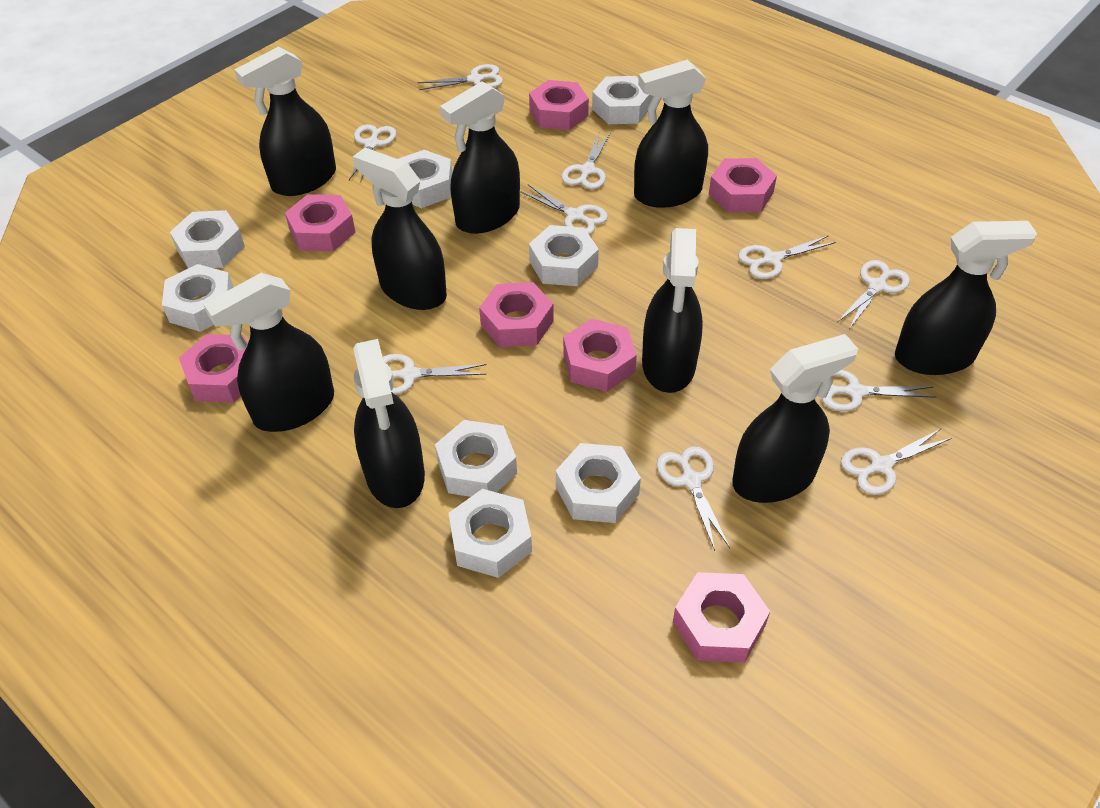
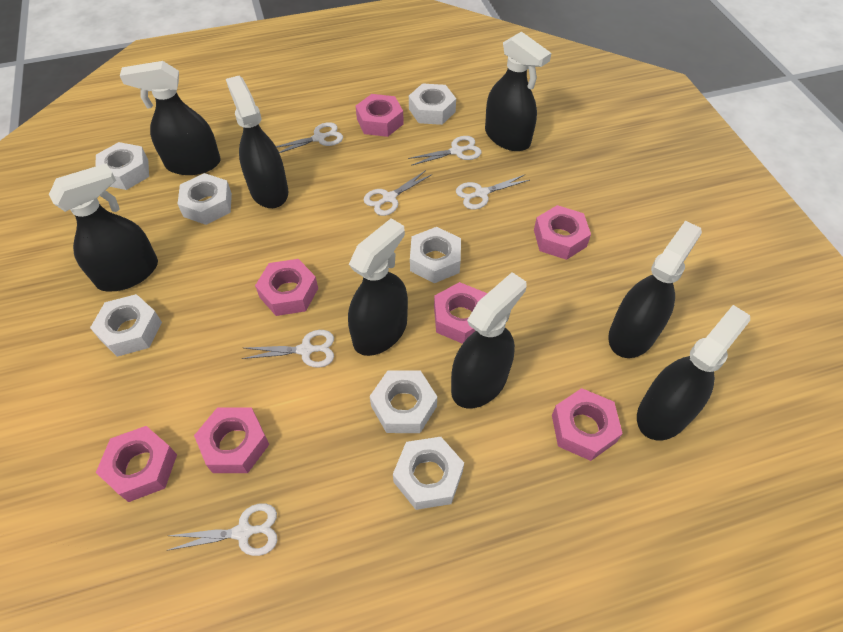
black spray bottle: 9 -> 8
white nut: 8 -> 7
white scissors: 10 -> 6

